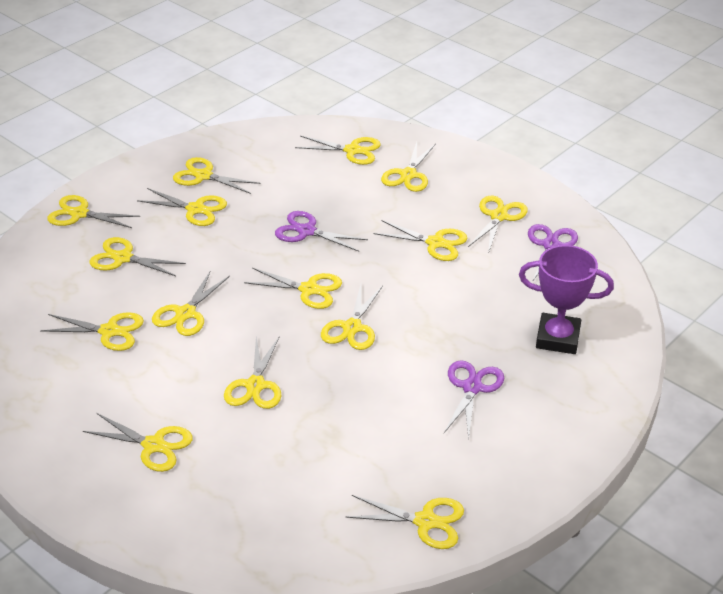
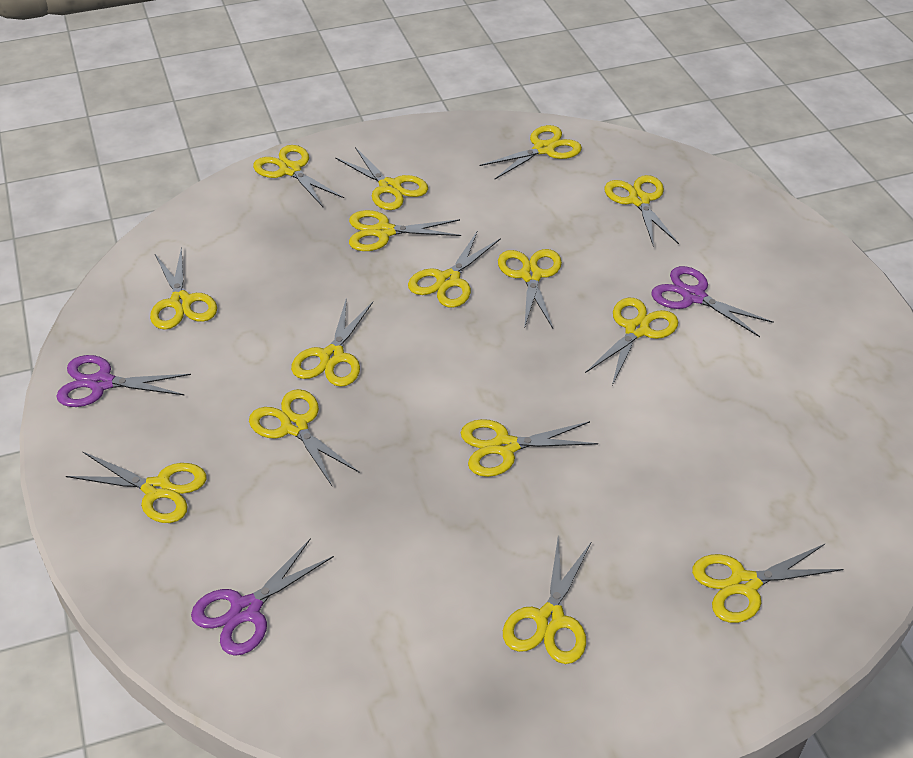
purple trophy: 1 -> 0

